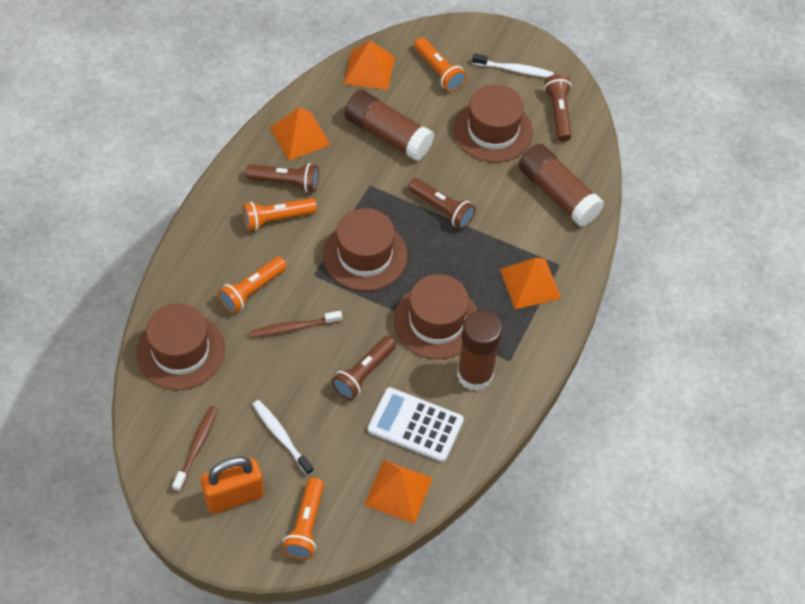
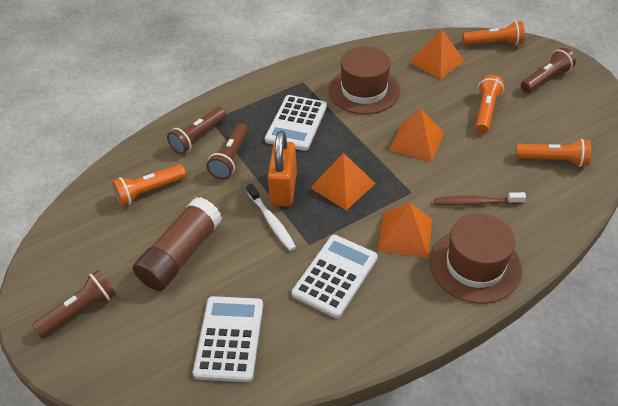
brown glue stick: 3 -> 1
brown hat: 4 -> 2
brown toothbrush: 2 -> 1
white calculator: 1 -> 3
white toothbrush: 2 -> 1

